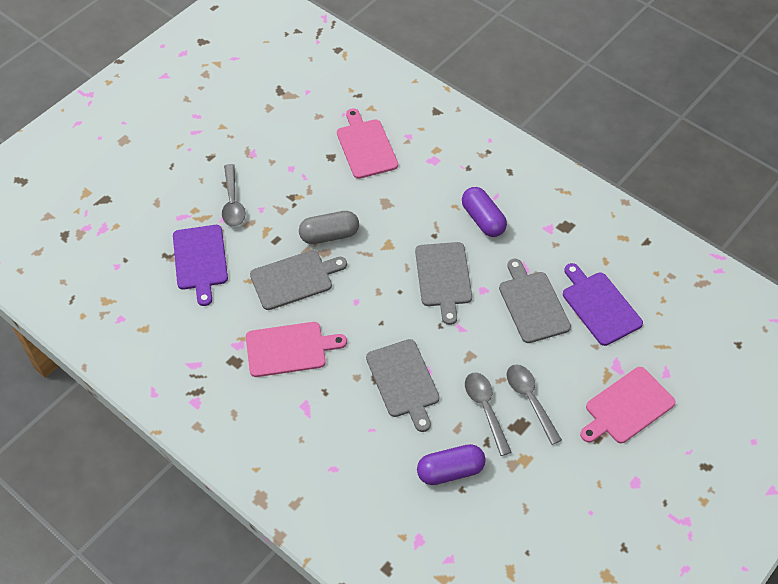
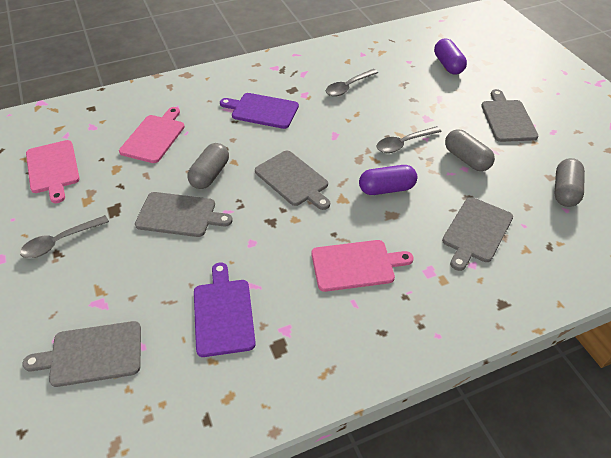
grey capsule: 1 -> 3
grey cutting board: 4 -> 5

